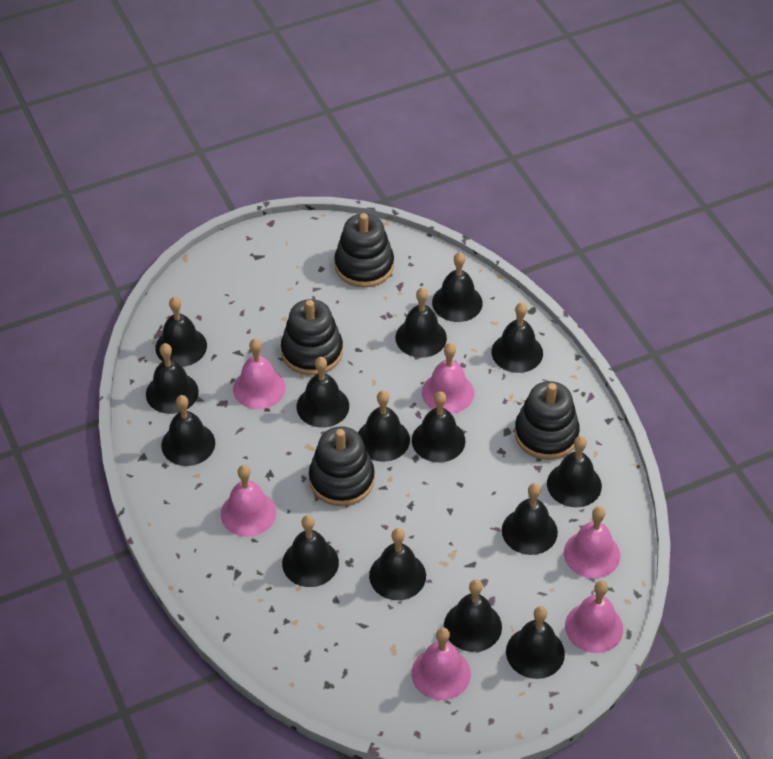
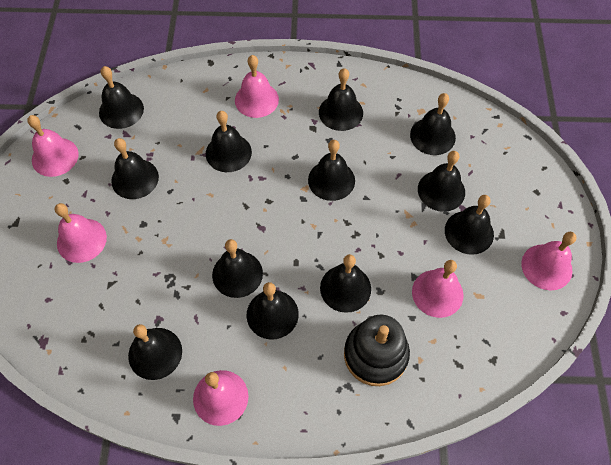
black bell: 15 -> 12
black stacking toy: 4 -> 1

